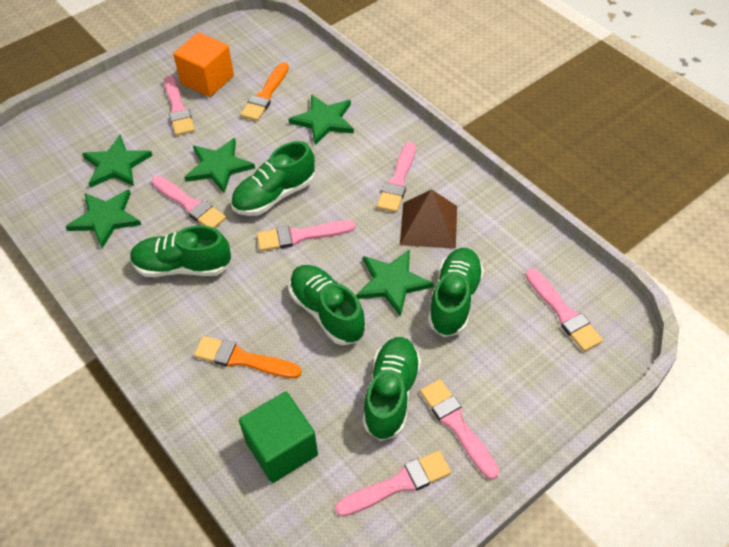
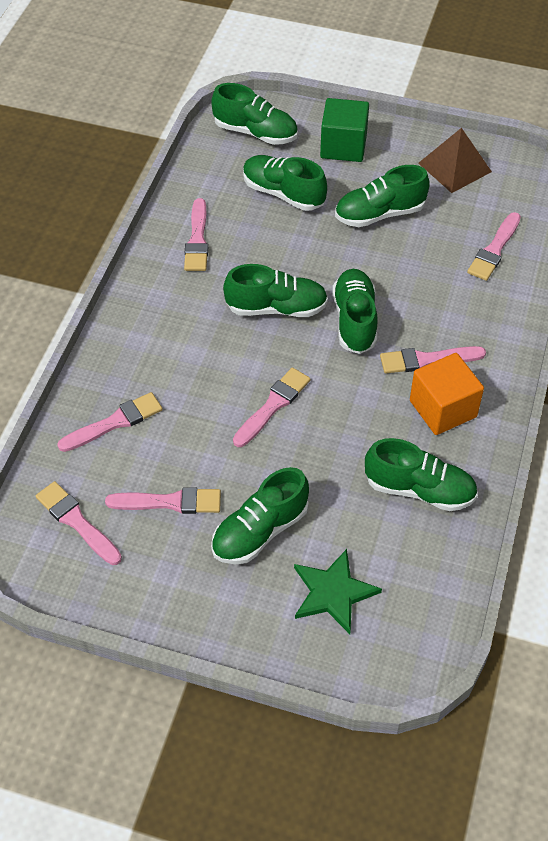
green shoe: 5 -> 7
green star: 5 -> 1
orange brush: 2 -> 0

